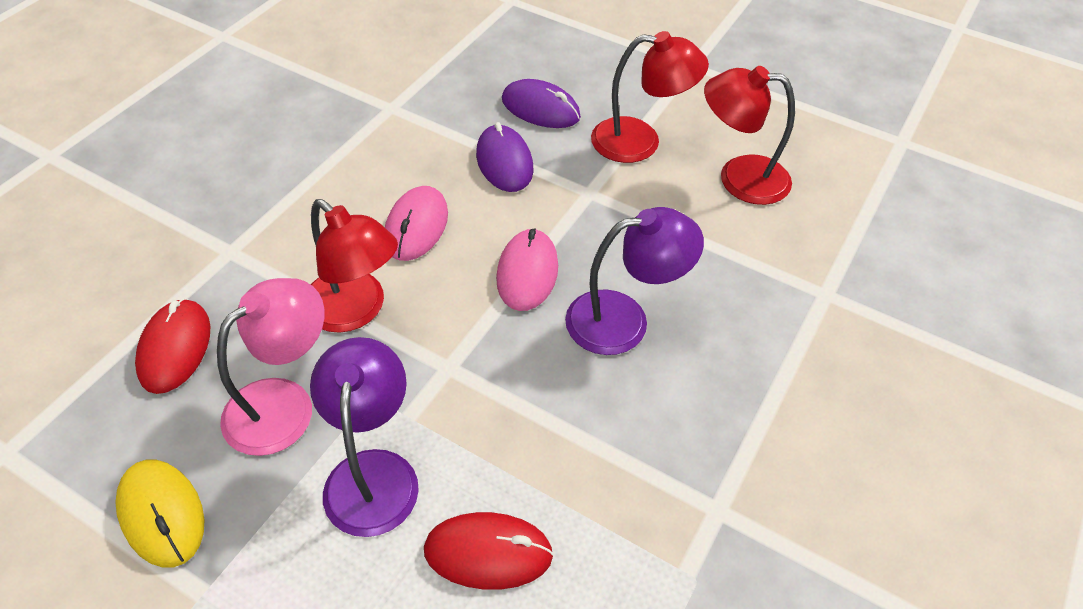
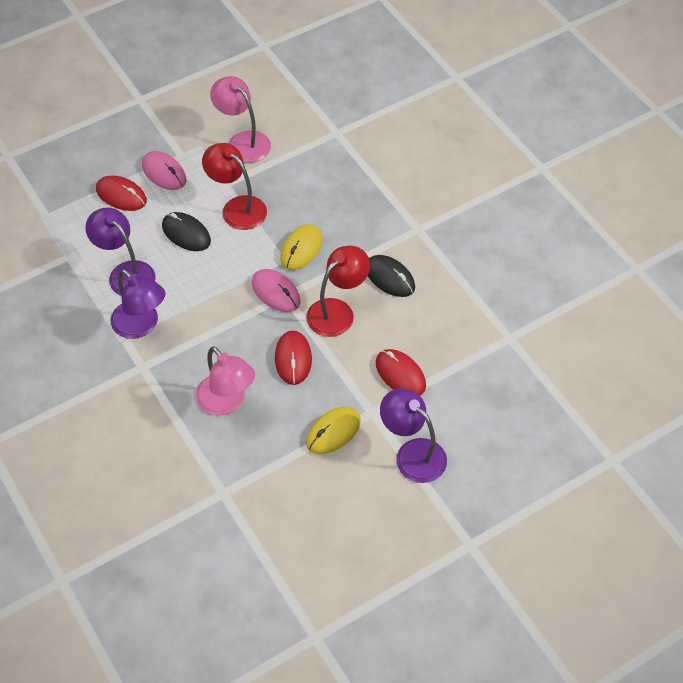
black mouse: 0 -> 2
pink lamp: 1 -> 2
purple lamp: 2 -> 3
purple mouse: 2 -> 0
red lamp: 3 -> 2
red mouse: 2 -> 3
yellow mouse: 1 -> 2

